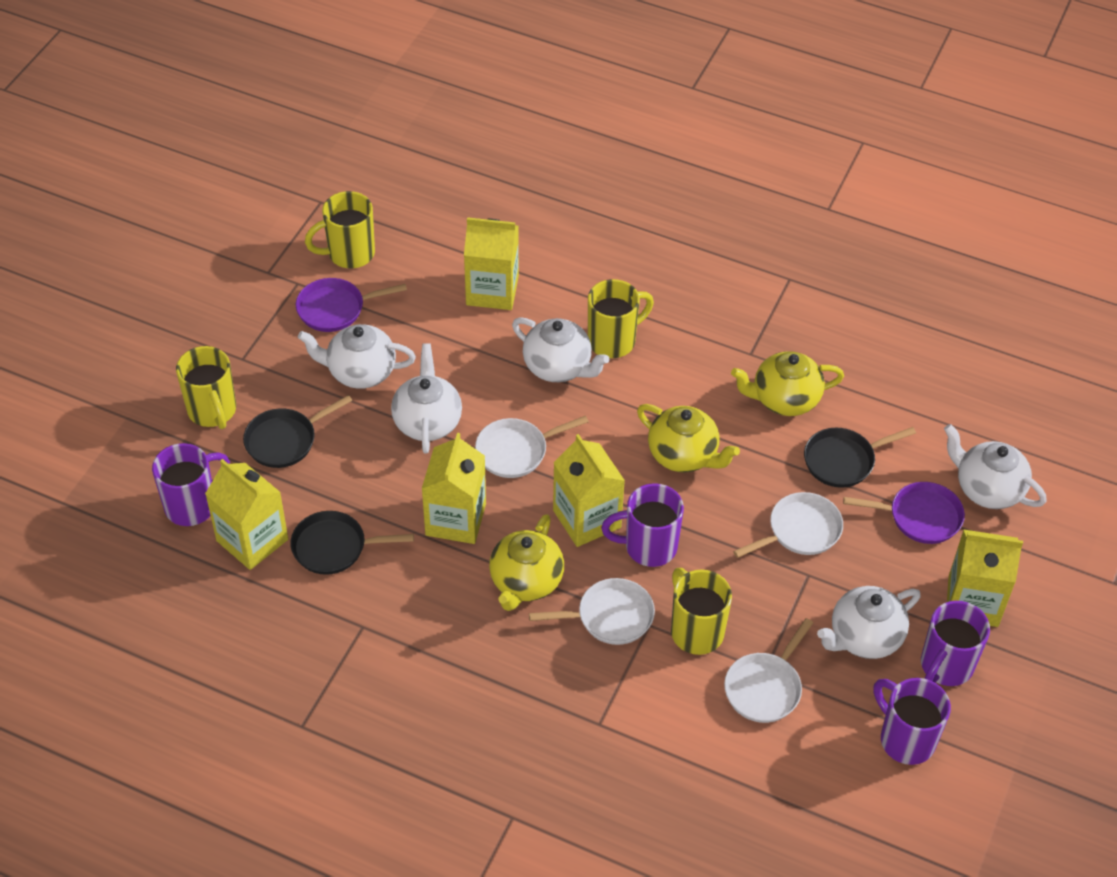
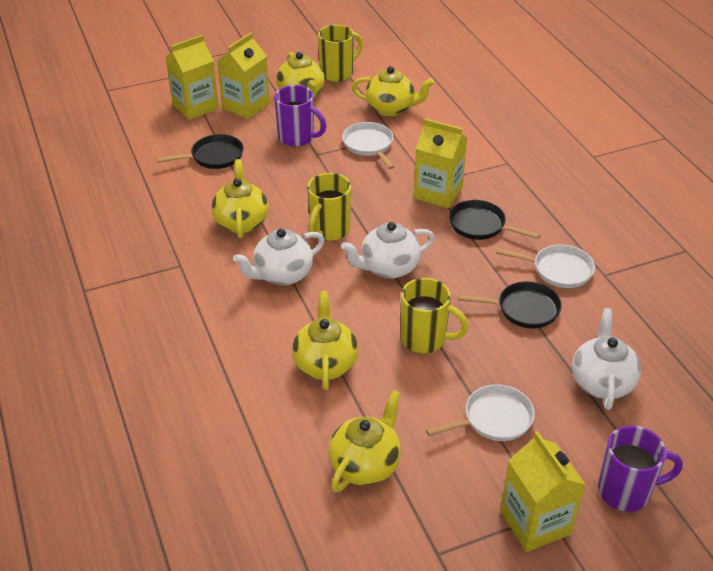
purple mug: 4 -> 2
purple pan: 2 -> 0
white pan: 4 -> 3
white teapot: 5 -> 3
yellow carton: 5 -> 4
yellow mug: 4 -> 3
yellow teapot: 3 -> 5

